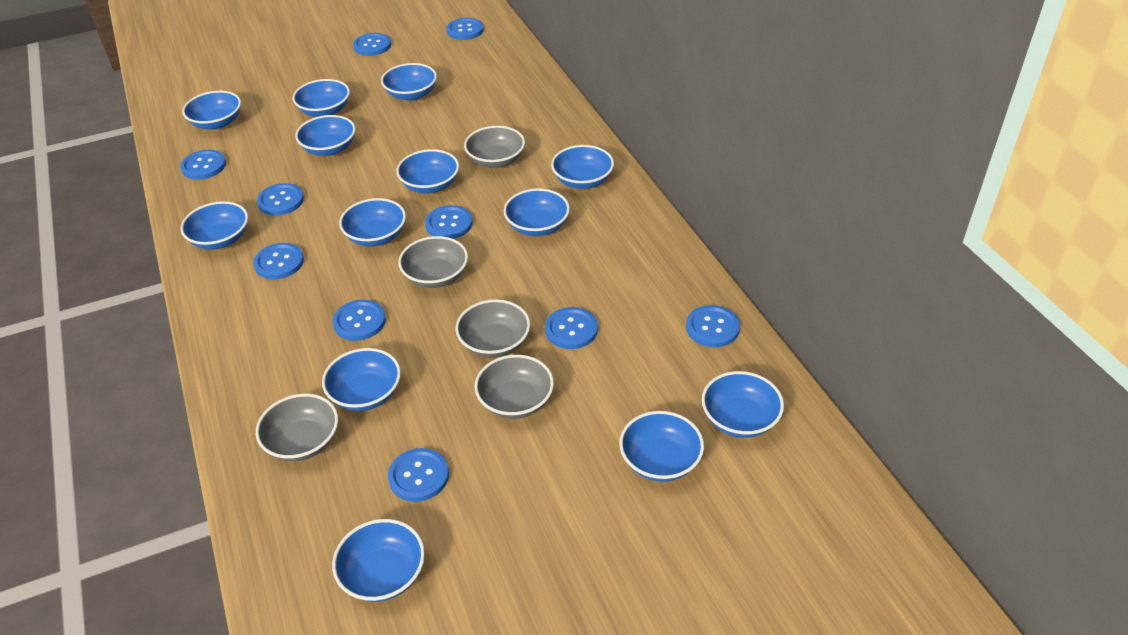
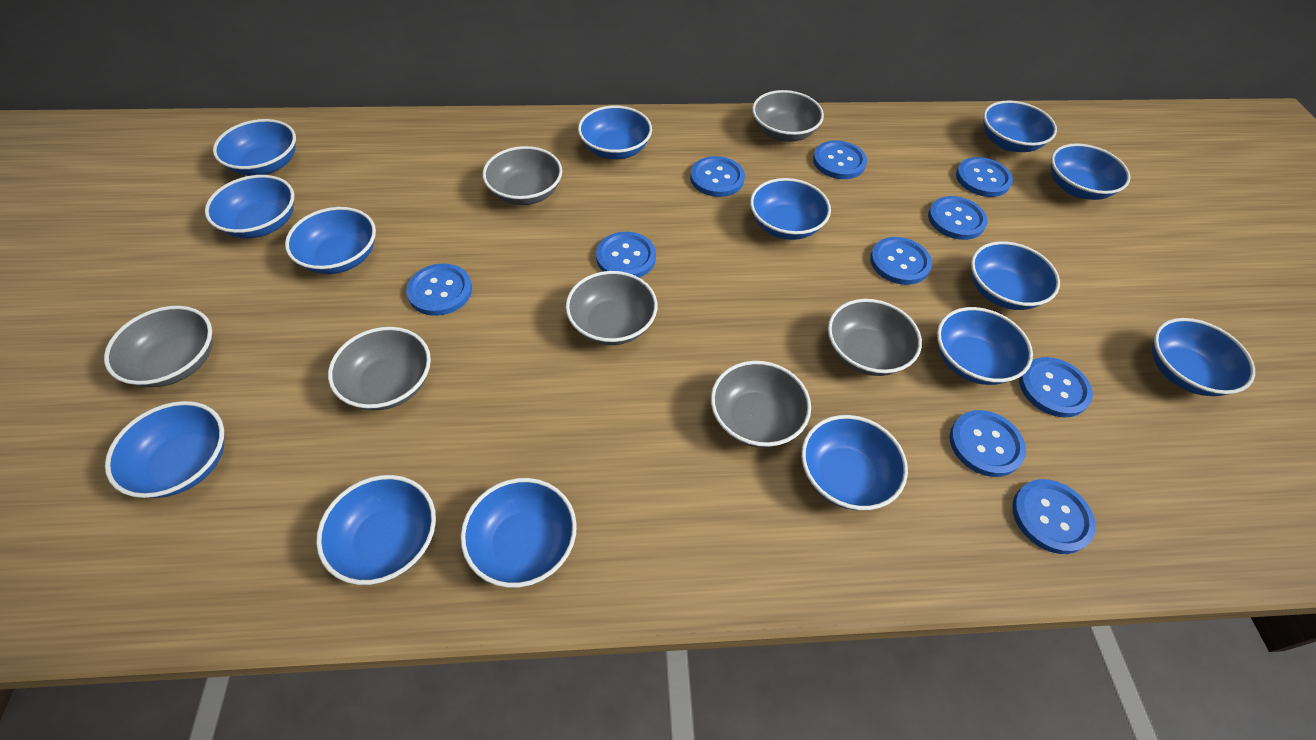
blue bowl: 13 -> 14
grey bowl: 5 -> 7

